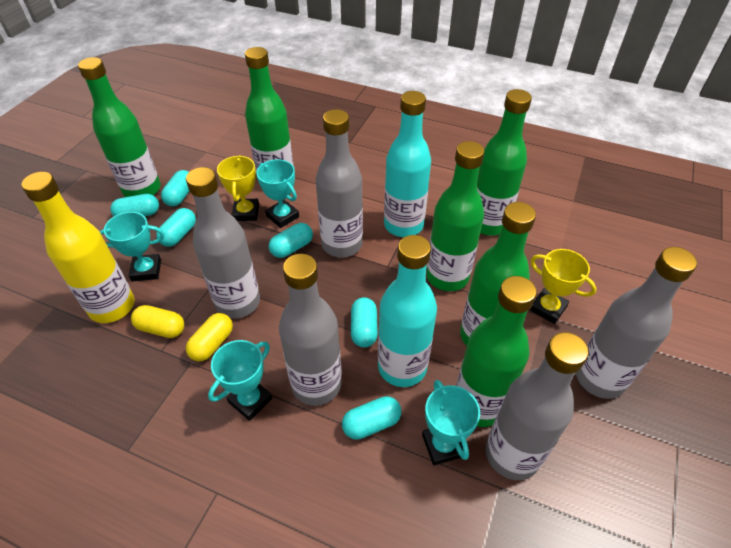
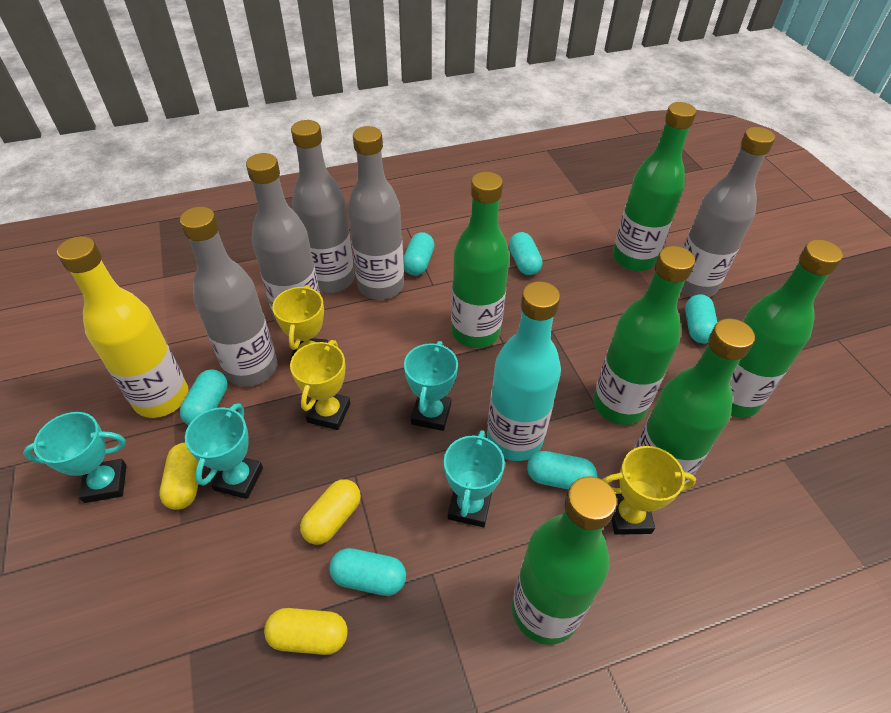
turquoise bottle: 2 -> 1
yellow capsule: 2 -> 3
yellow trophy: 2 -> 3

